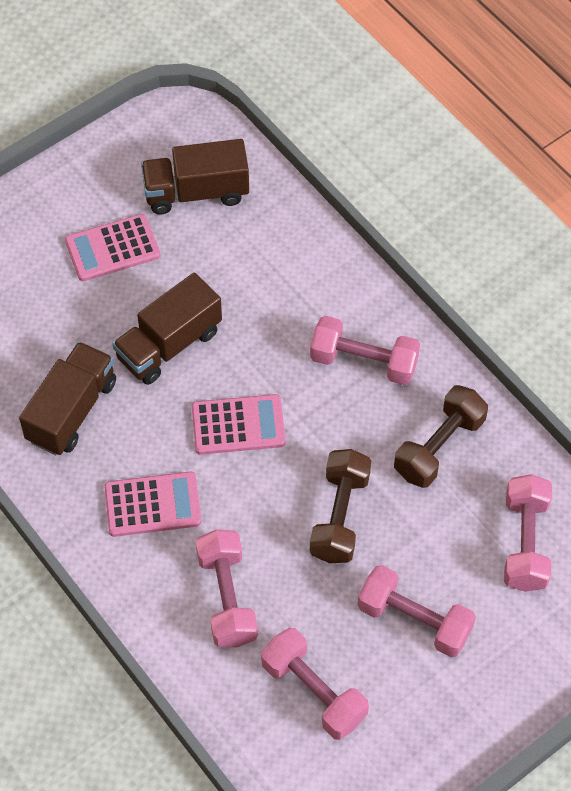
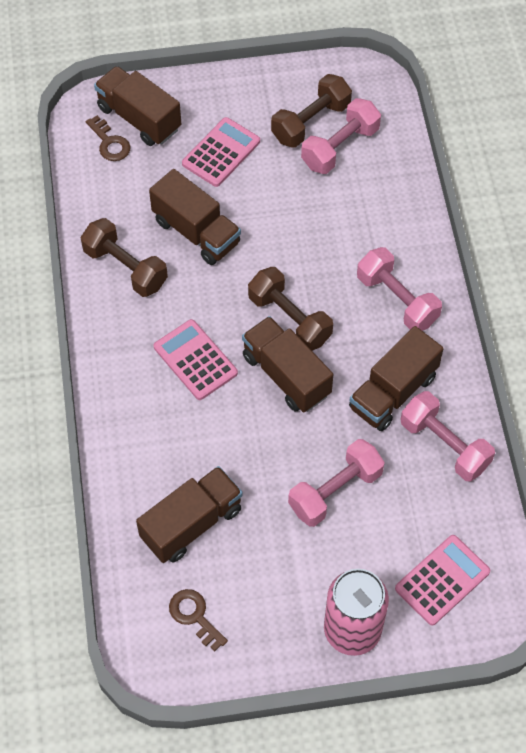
brown dumbbell: 2 -> 3
brown key: 0 -> 2
brown truck: 3 -> 5
pink can: 0 -> 1
pink dumbbell: 5 -> 4

